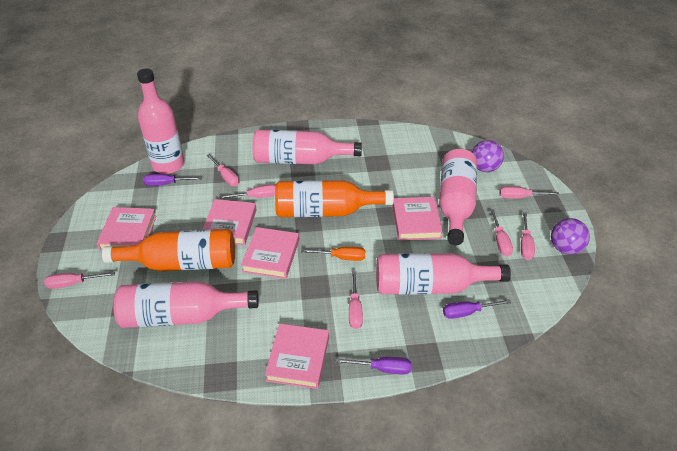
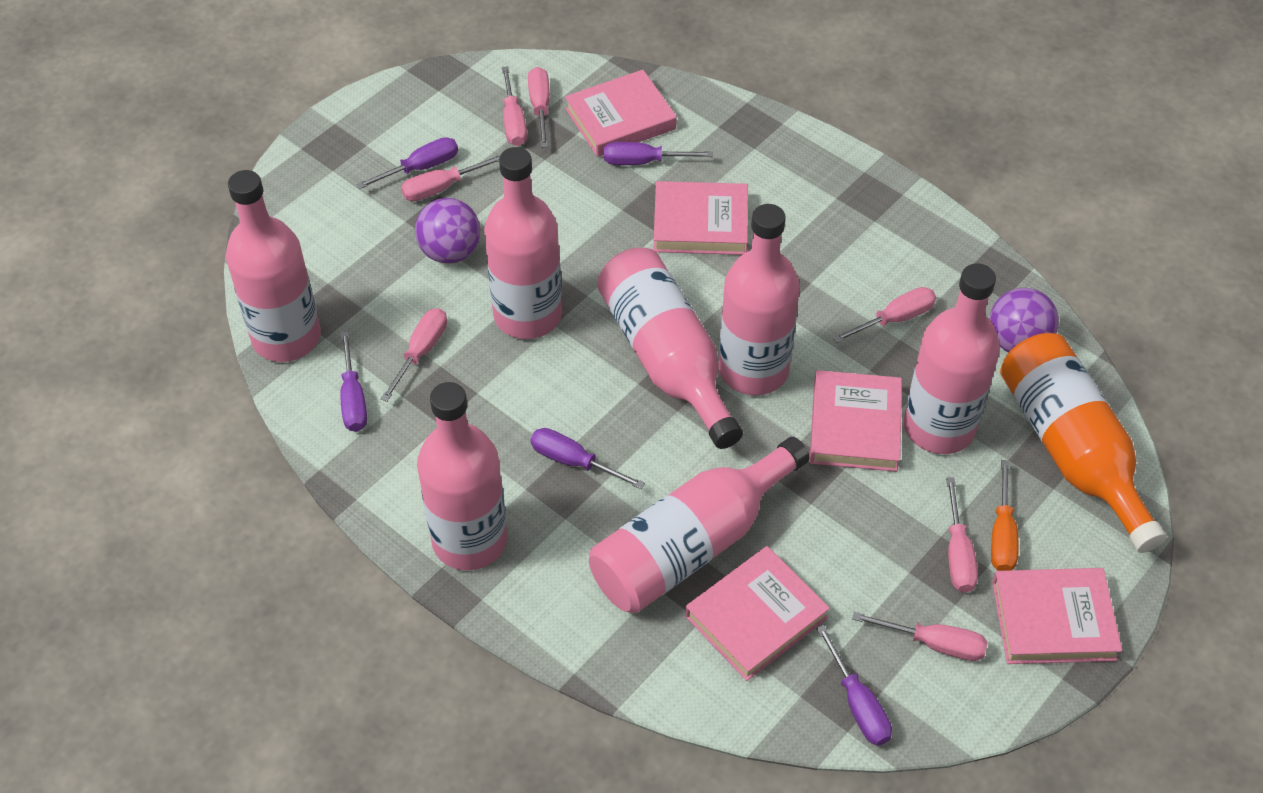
orange bottle: 2 -> 1
pink bottle: 5 -> 7
purple screwdriver: 3 -> 5

